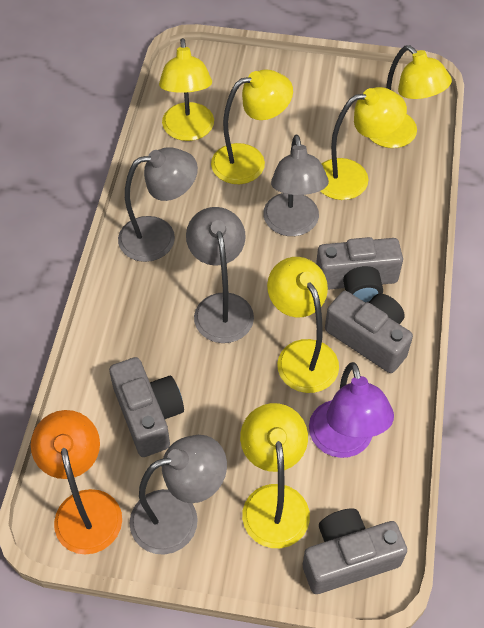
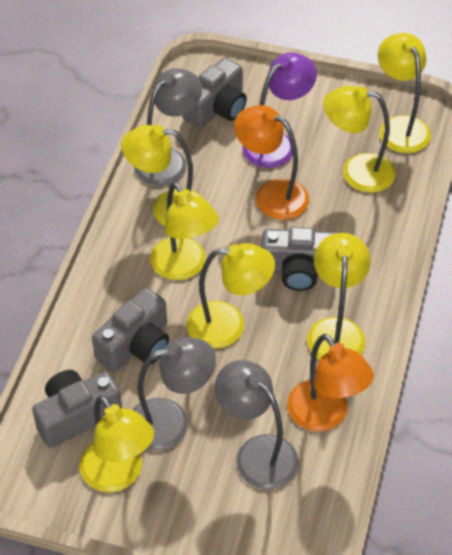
grey lamp: 4 -> 3
orange lamp: 1 -> 2
yellow lamp: 6 -> 7

